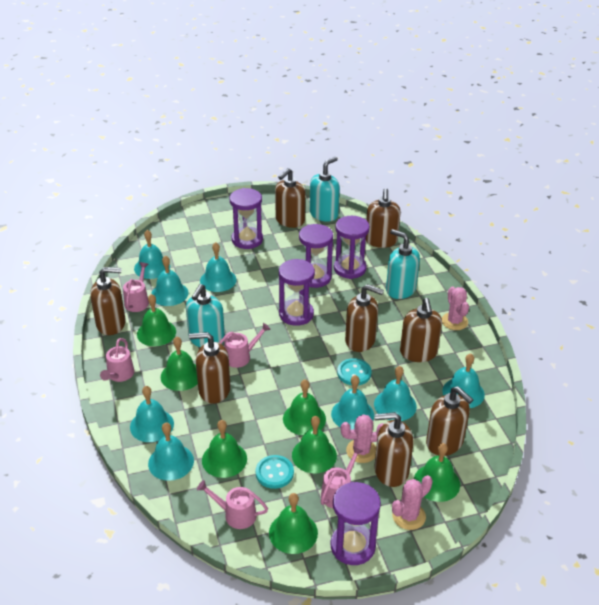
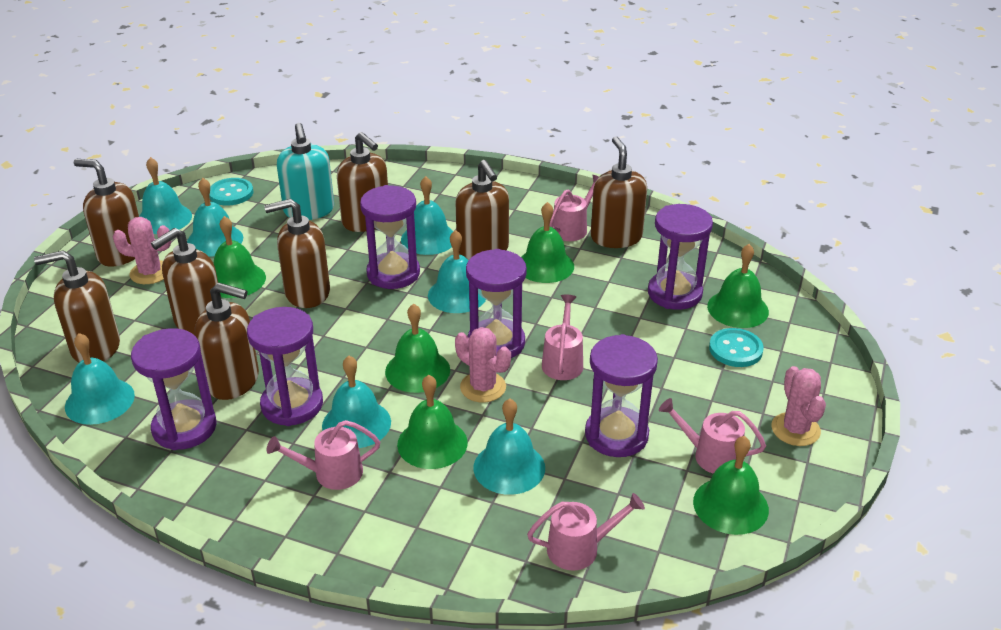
green bell: 7 -> 6
purple hourglass: 5 -> 6
turquoise bell: 8 -> 7
turquoise soap dispenser: 3 -> 1

